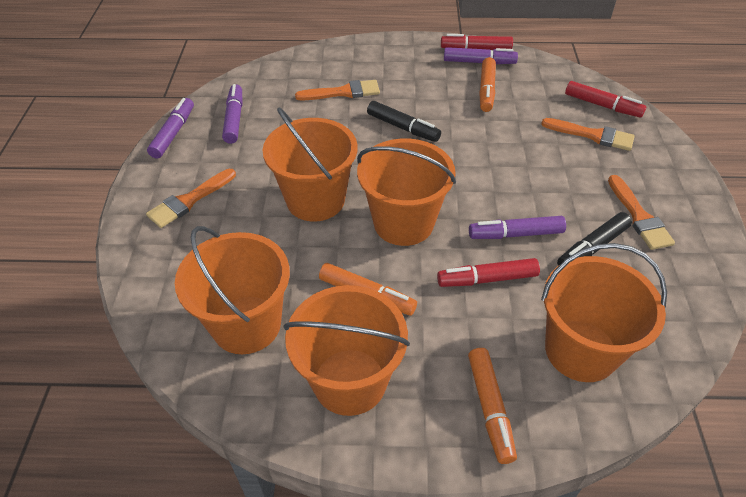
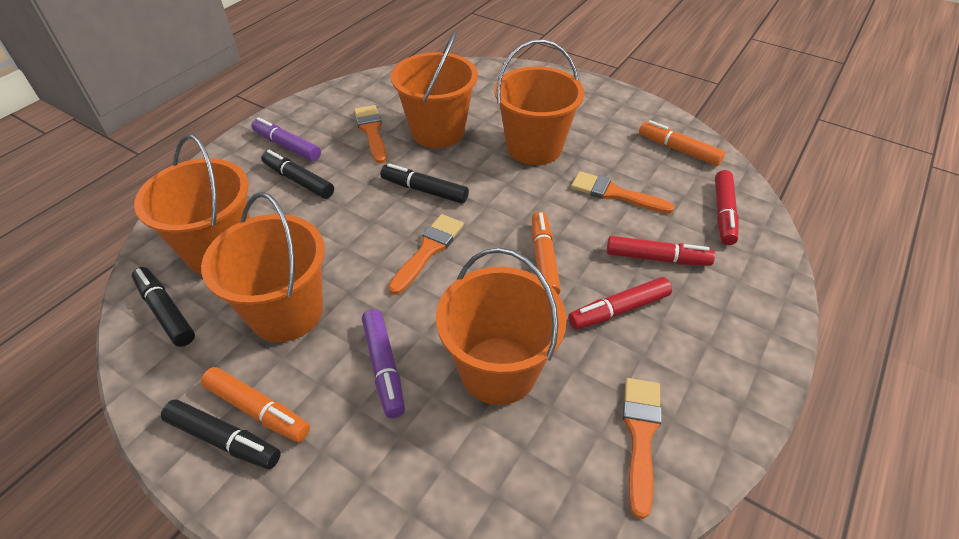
black marker: 2 -> 4
purple marker: 4 -> 2

